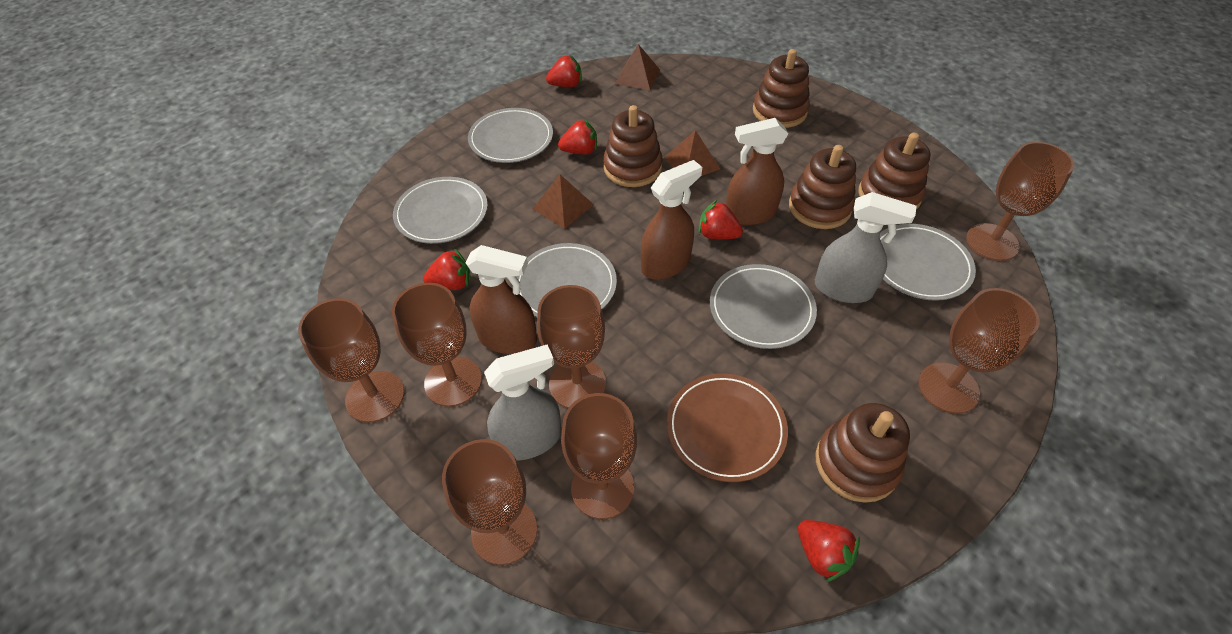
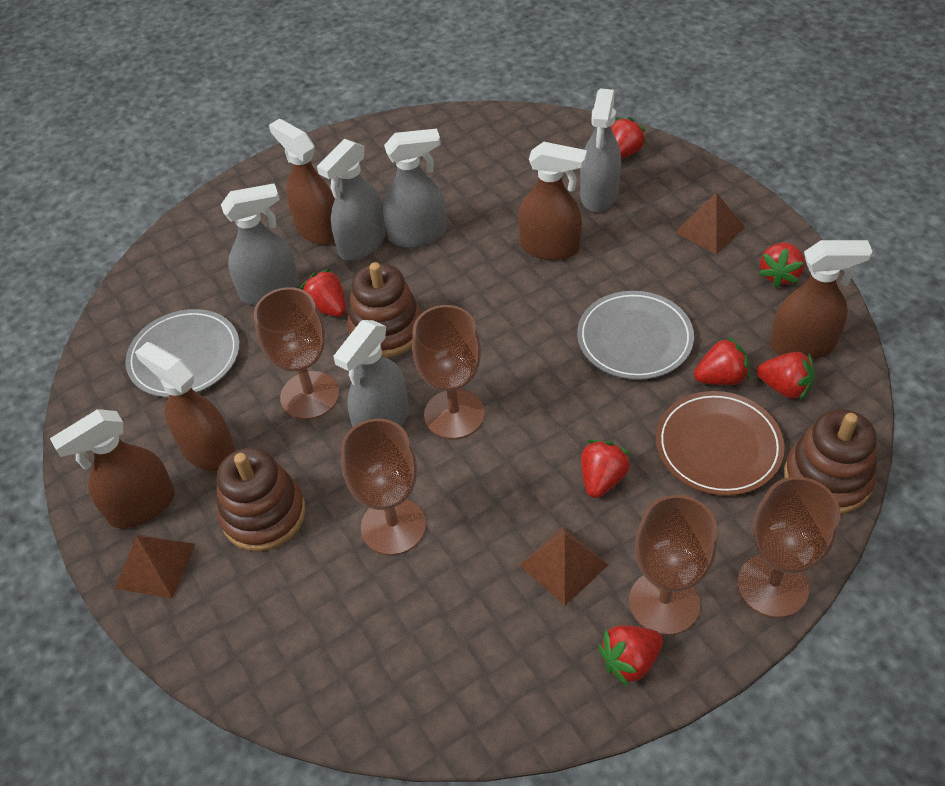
brown goblet: 7 -> 5
brown spray bottle: 3 -> 5
brown stacking toy: 5 -> 3
grey plate: 5 -> 2
grey spray bottle: 2 -> 5
red strawberry: 5 -> 7

